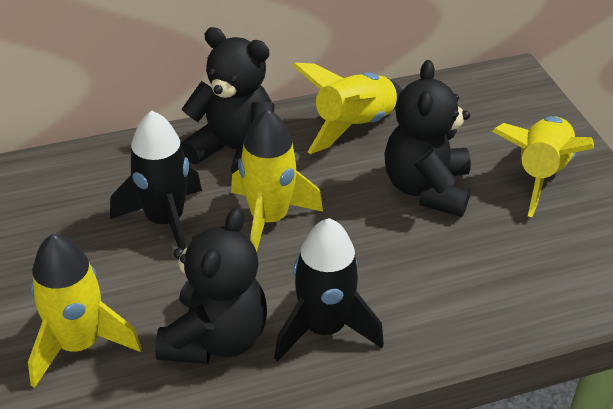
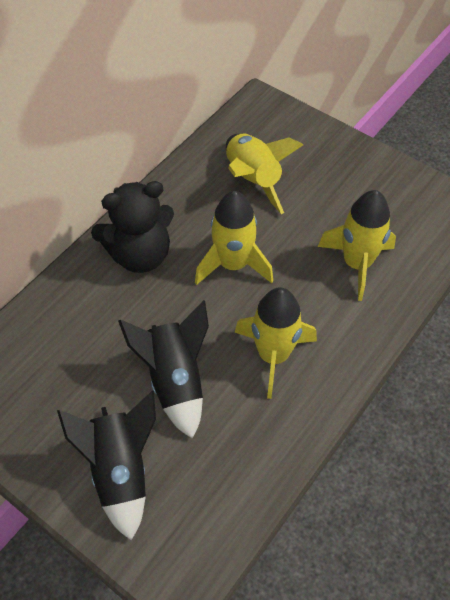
black teddy bear: 3 -> 1

